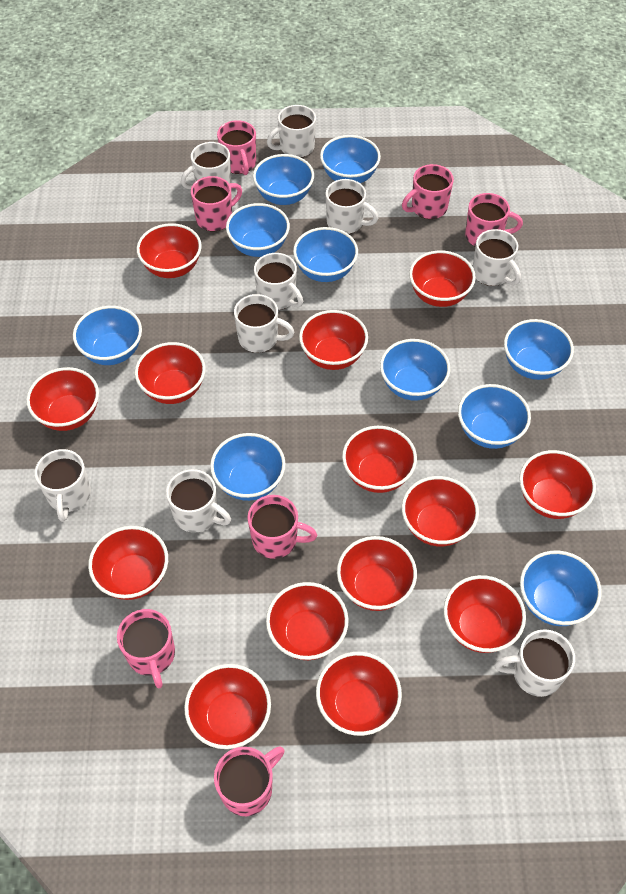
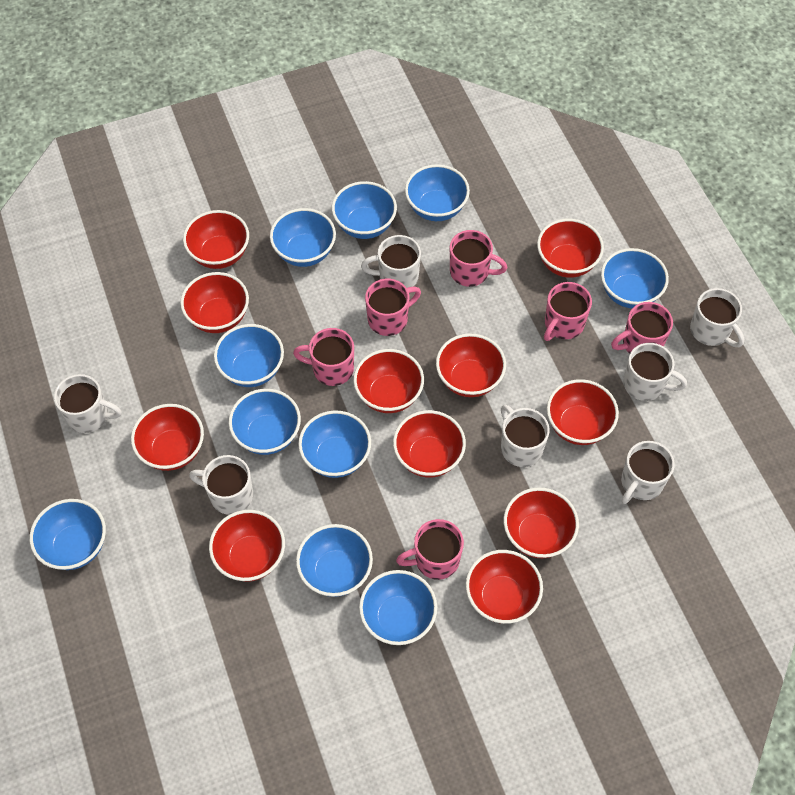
pink mug: 7 -> 6
red bowl: 14 -> 11
white mug: 9 -> 7

